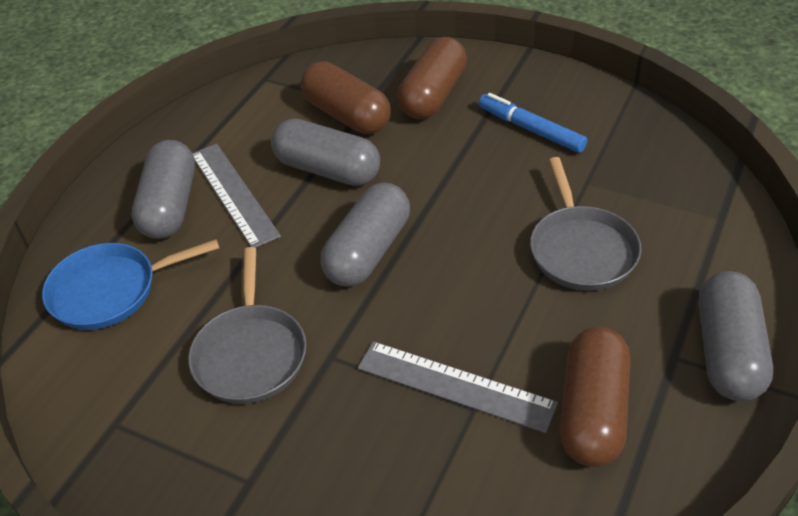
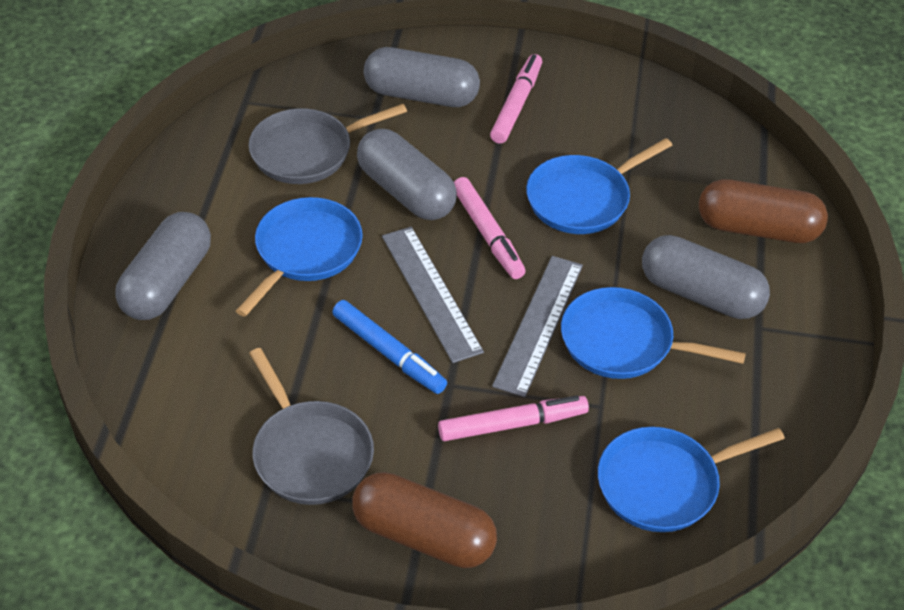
blue pan: 1 -> 4
brown capsule: 3 -> 2
pink marker: 0 -> 3

